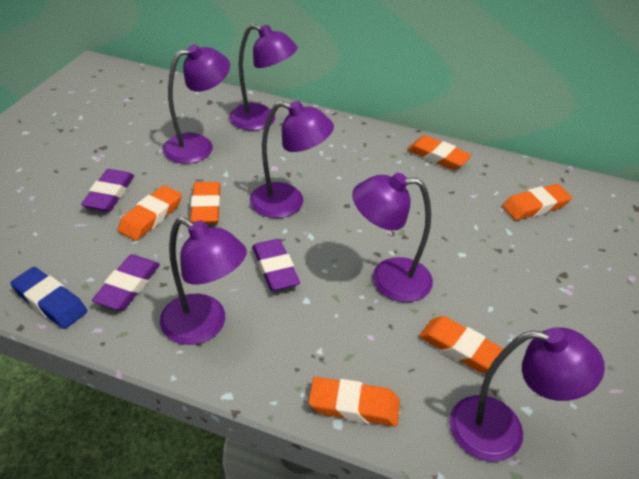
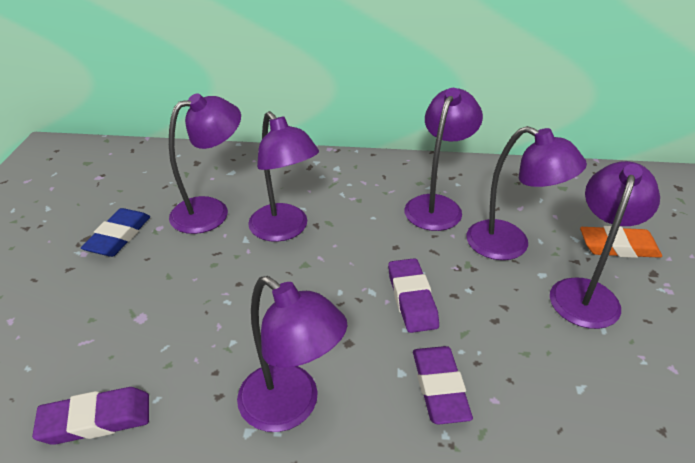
orange eraser: 6 -> 1

